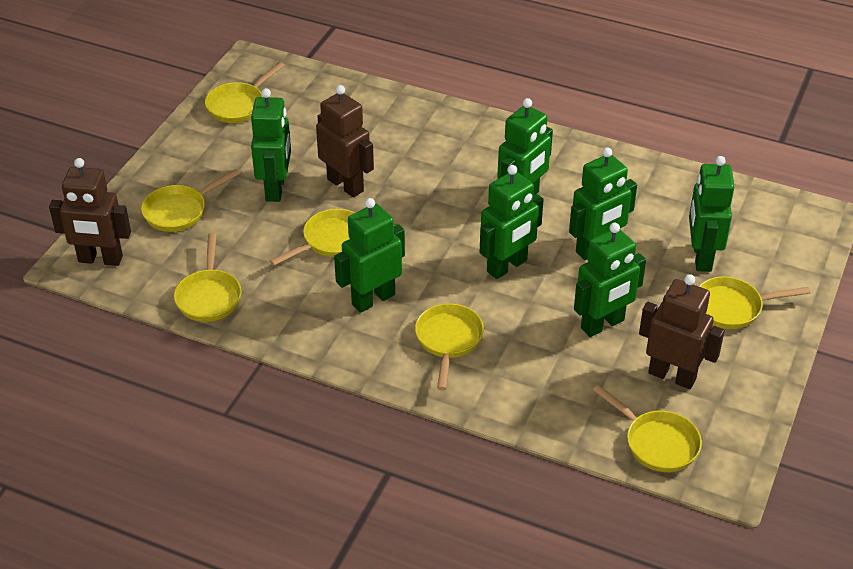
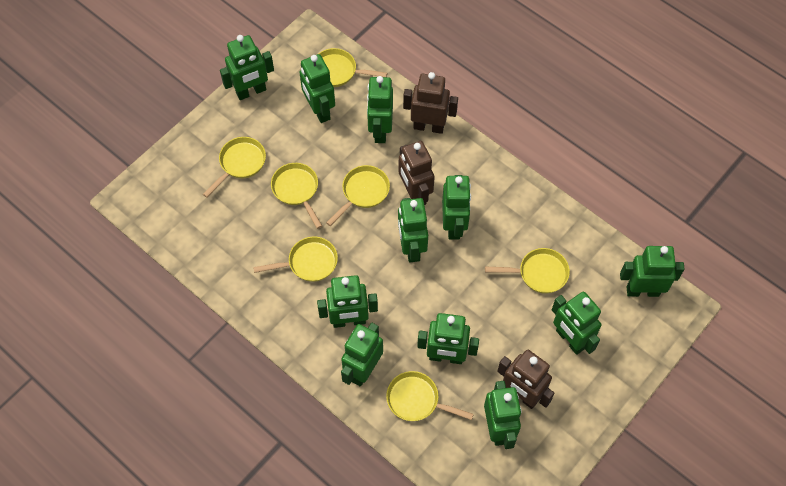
green robot: 7 -> 11

